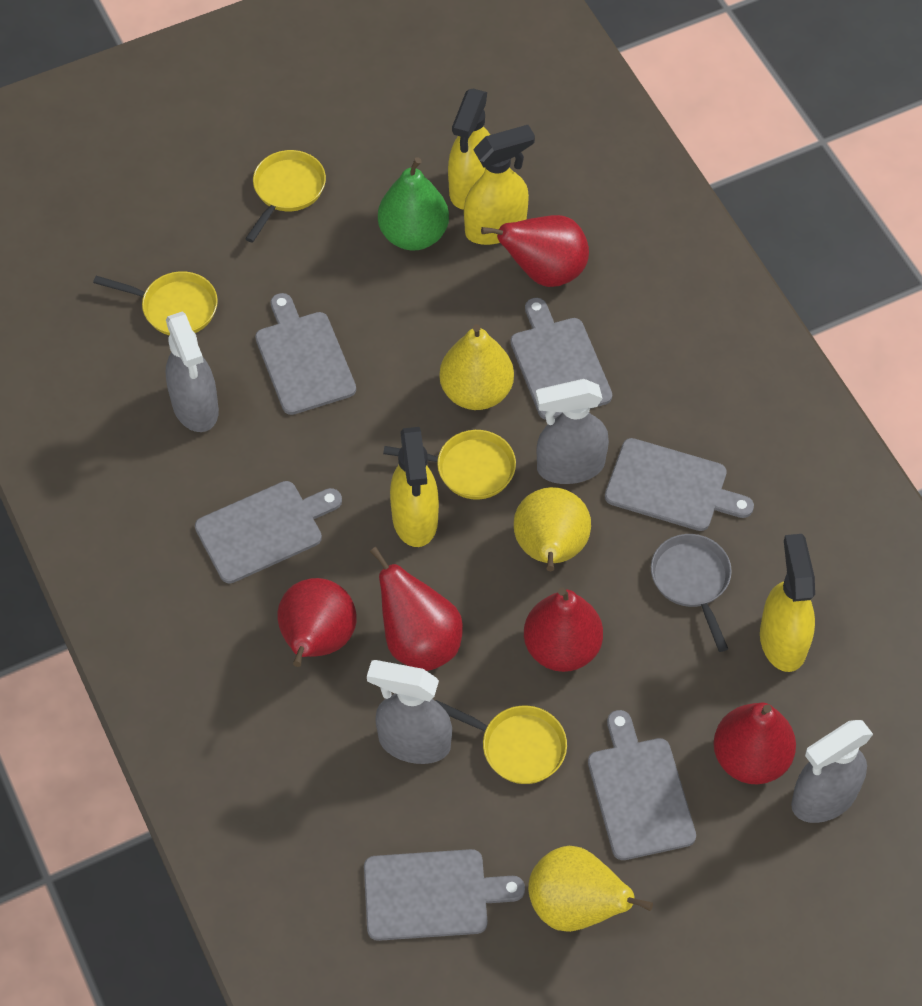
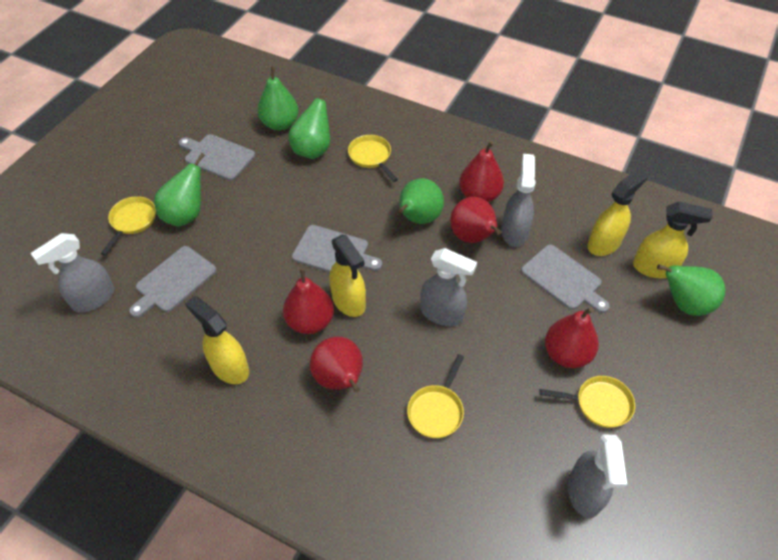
green pear: 1 -> 5
grey cutting board: 6 -> 4
grey pan: 1 -> 0
yellow pear: 3 -> 0

